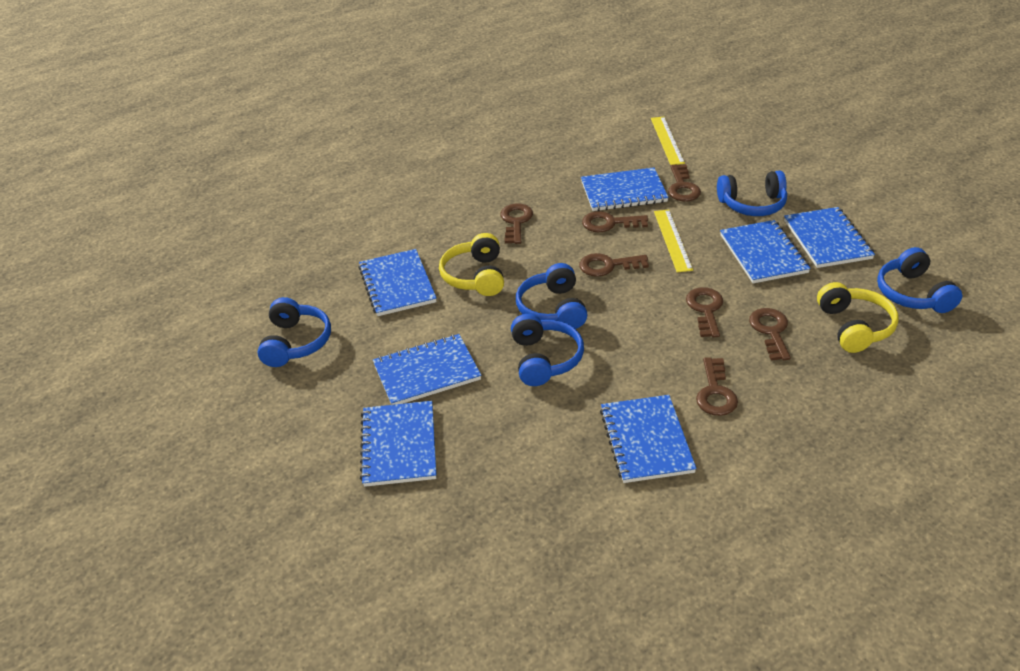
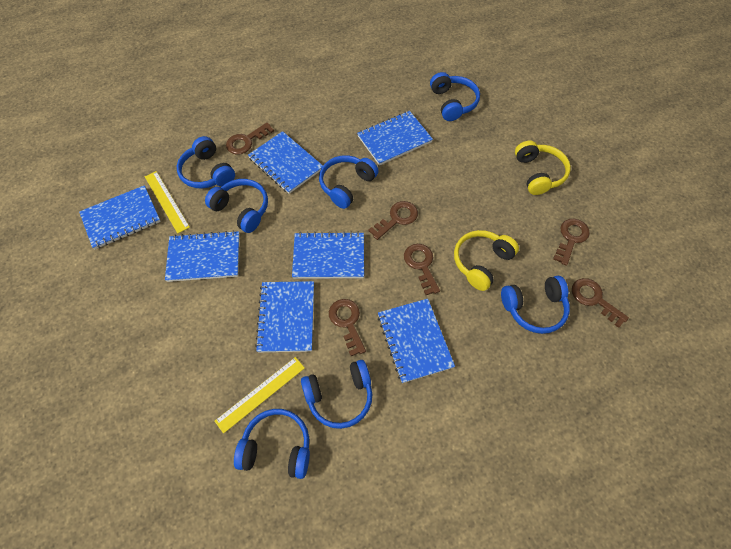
blue headphones: 5 -> 7
brown key: 7 -> 6

